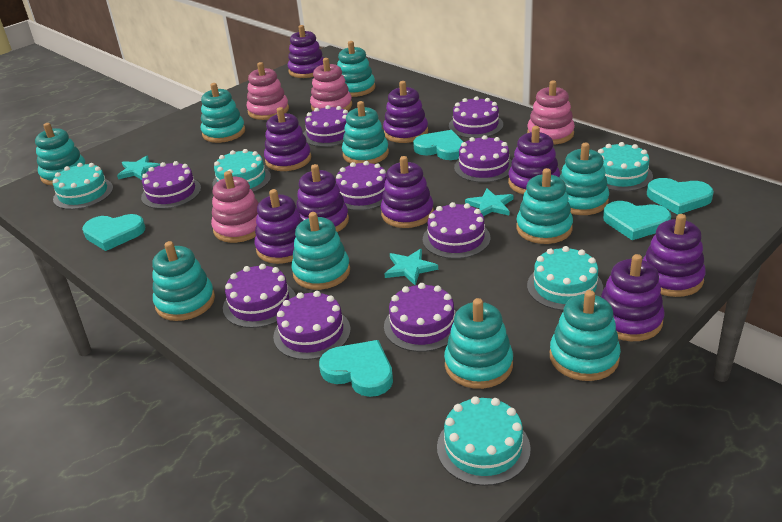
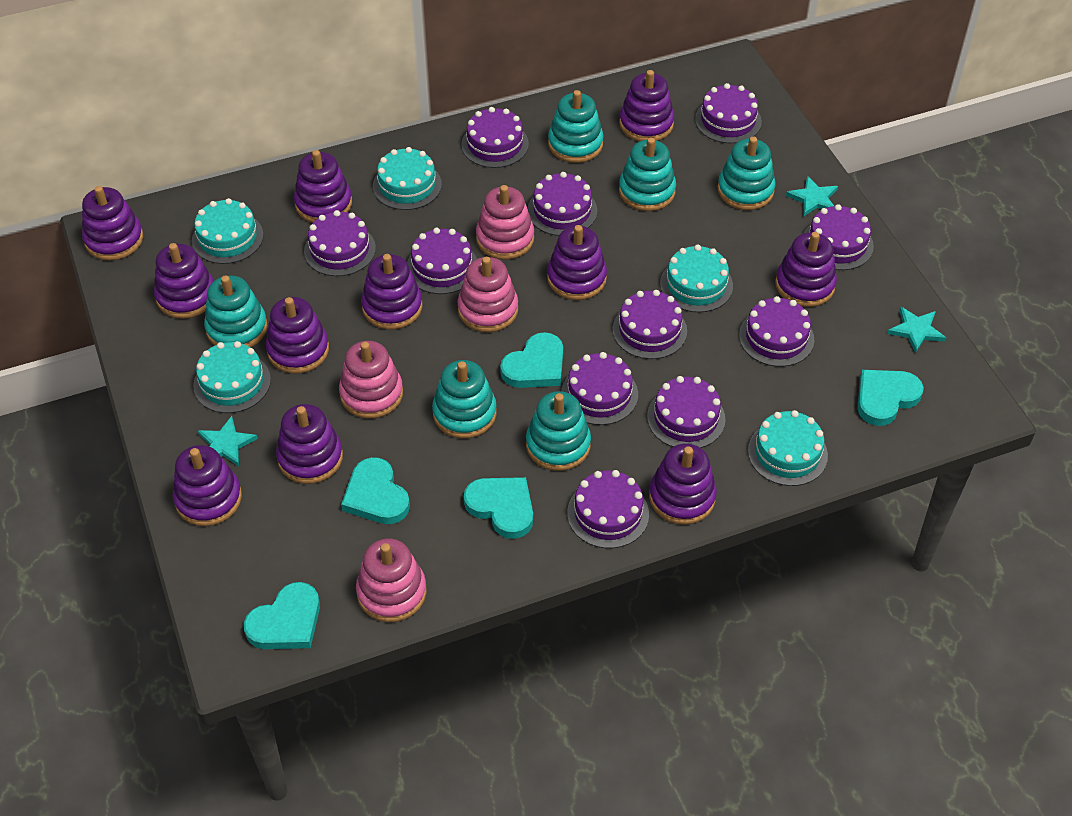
purple cake: 9 -> 11
purple stacking toy: 9 -> 11
turquoise stacking toy: 10 -> 6

